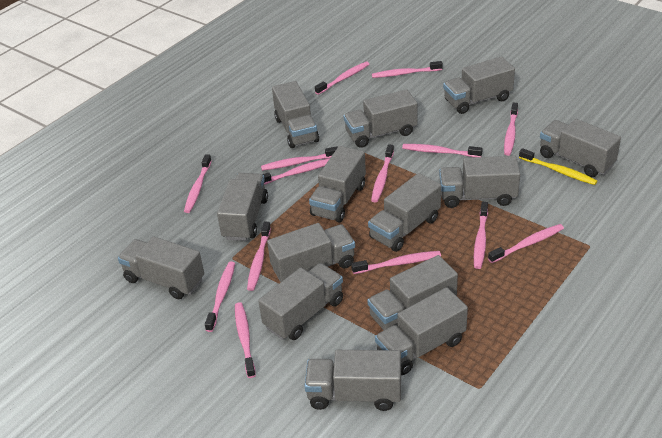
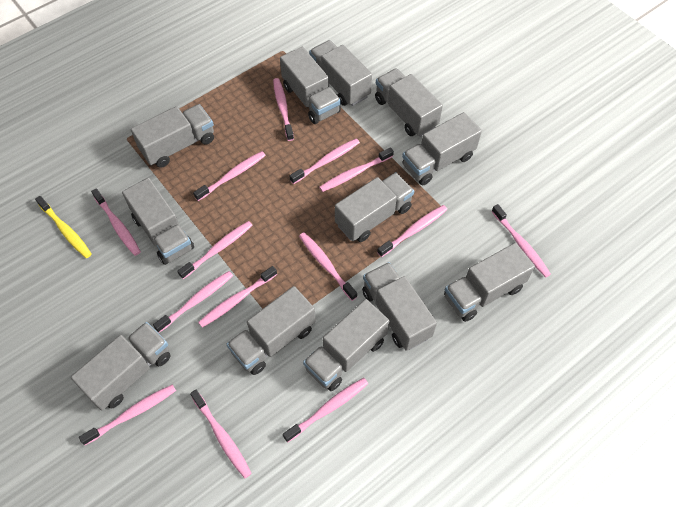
grey truck: 14 -> 12

